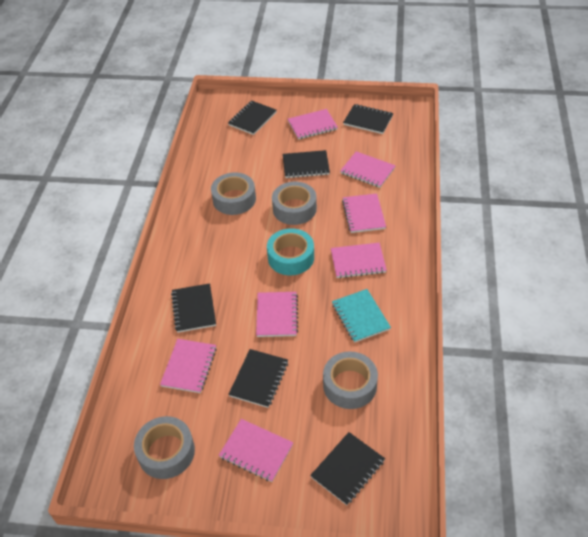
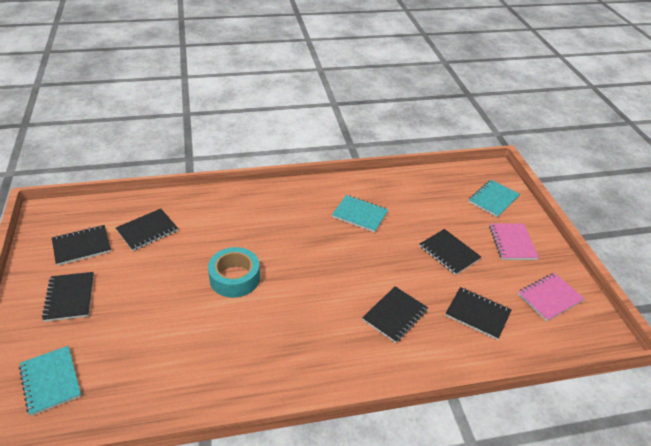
grey tape: 4 -> 0
pink notebook: 7 -> 2
turquoise notebook: 1 -> 3

